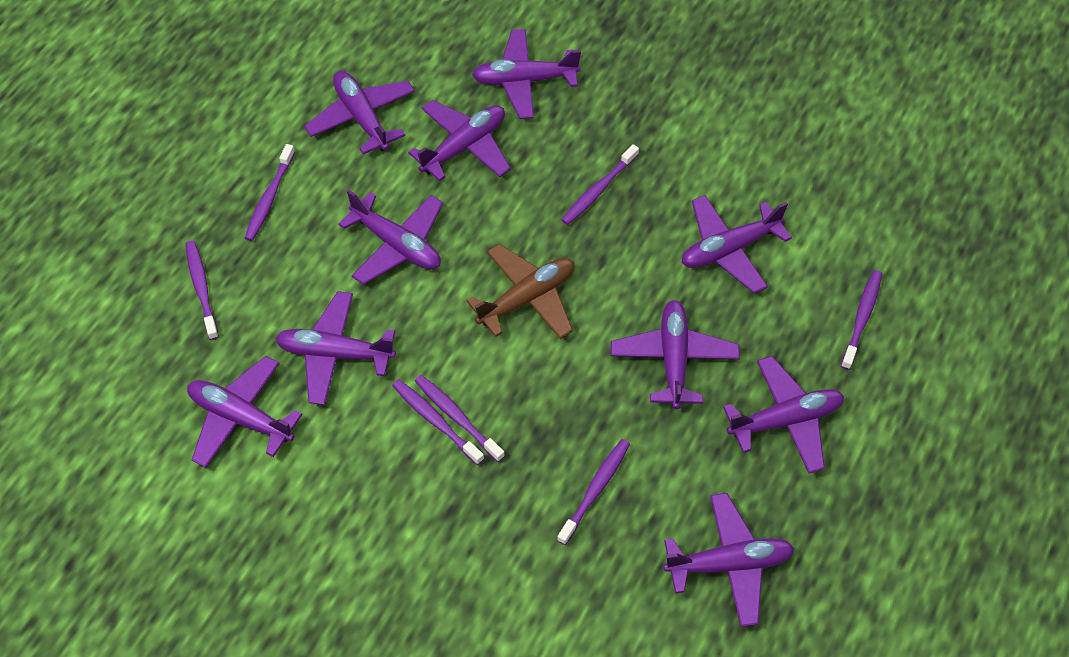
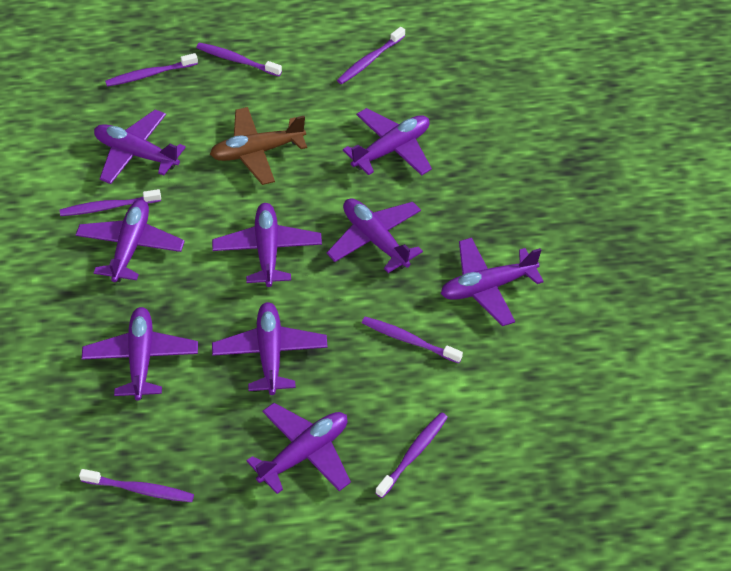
purple plane: 10 -> 9

